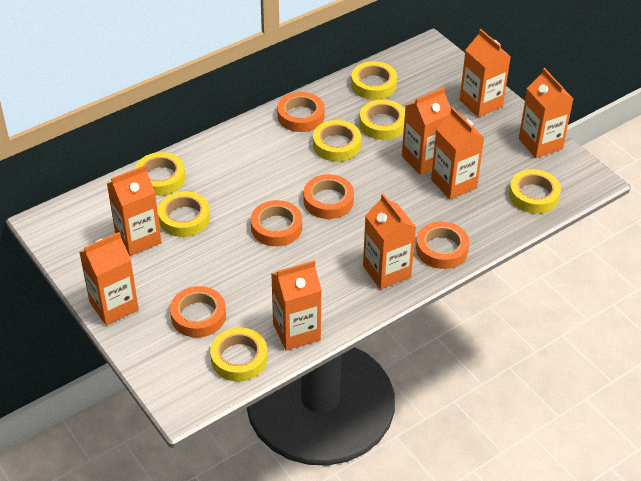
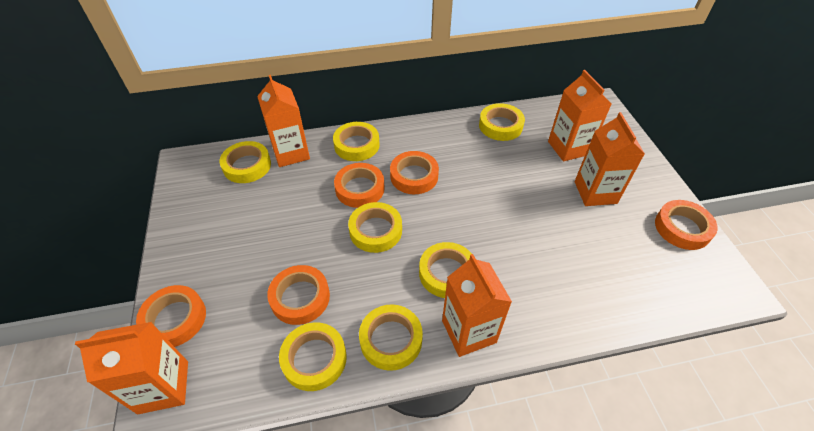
orange carton: 8 -> 5

